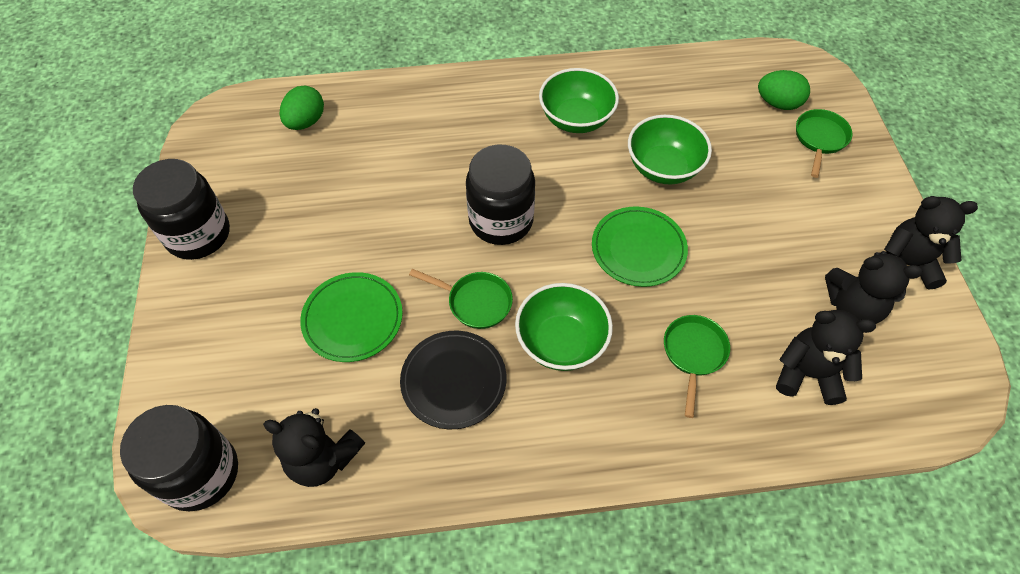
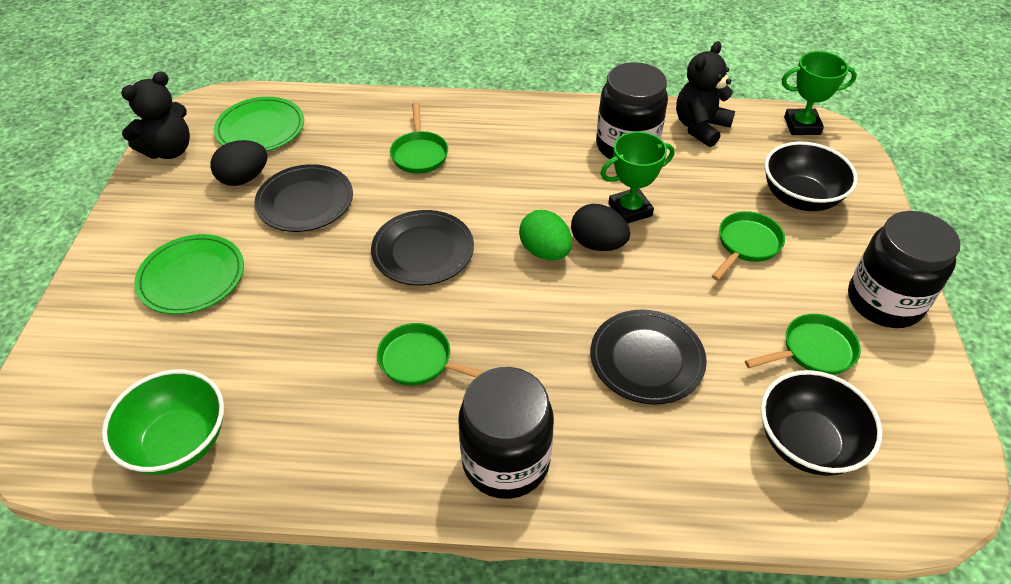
black bowl: 0 -> 2
black egg: 0 -> 2
black plate: 1 -> 3
black teddy bear: 4 -> 2
green bowl: 3 -> 1
green egg: 2 -> 1
green pan: 3 -> 4
green trophy: 0 -> 2

